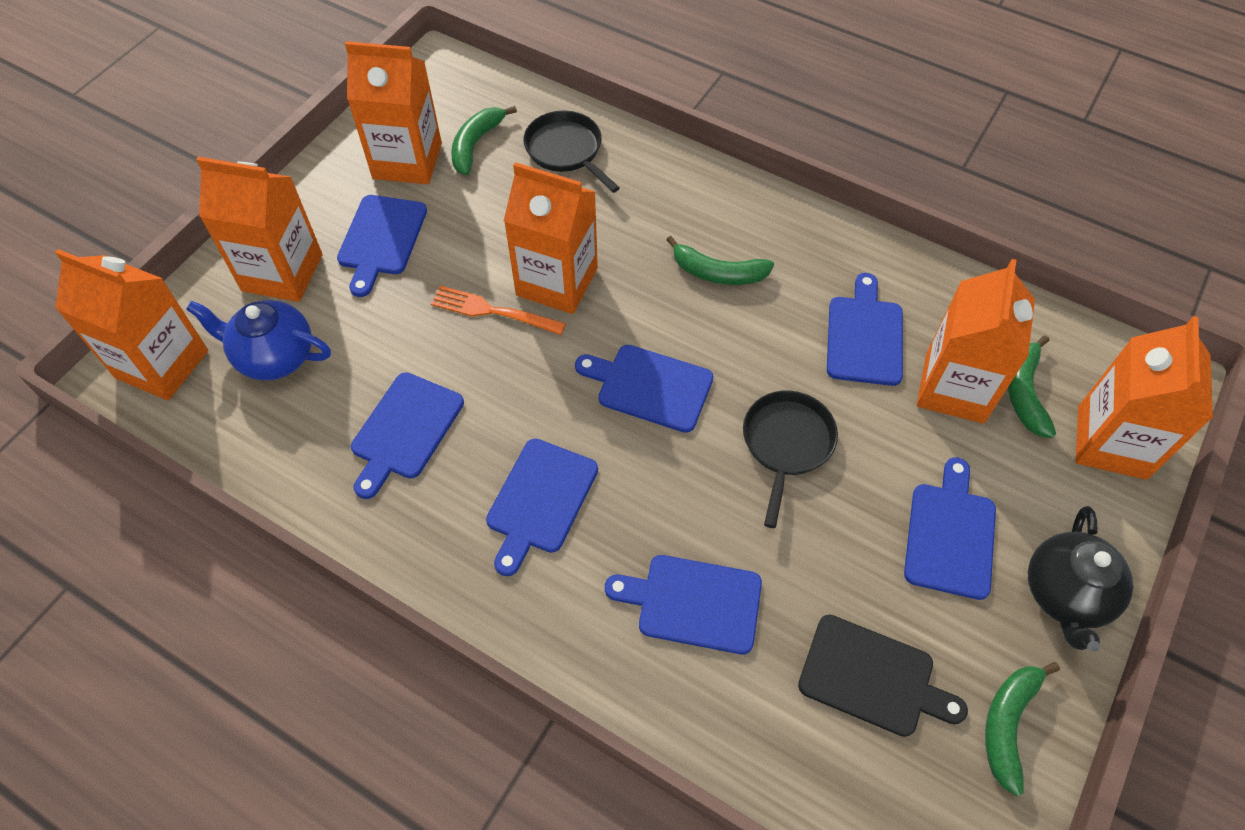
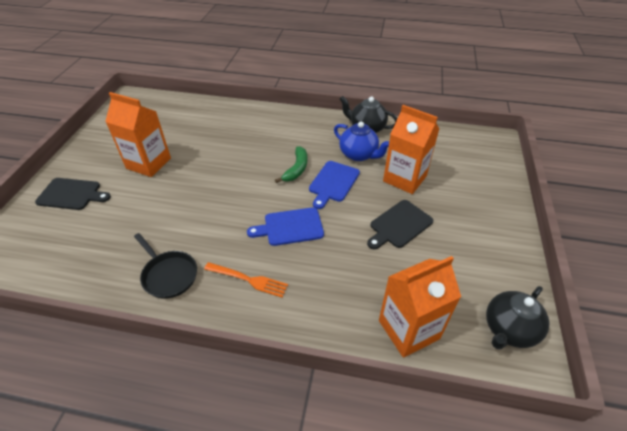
black cutting board: 1 -> 2
black pan: 2 -> 1
black teapot: 1 -> 2
blue cutting board: 7 -> 2
green banana: 4 -> 1
orange carton: 6 -> 3

